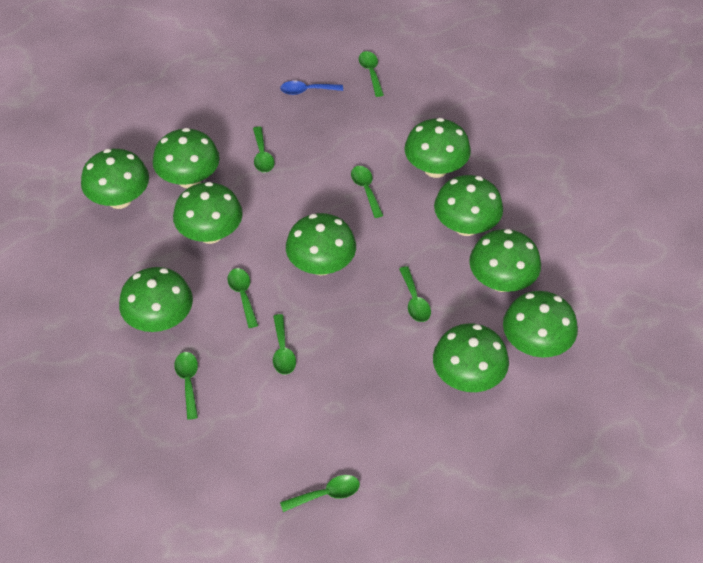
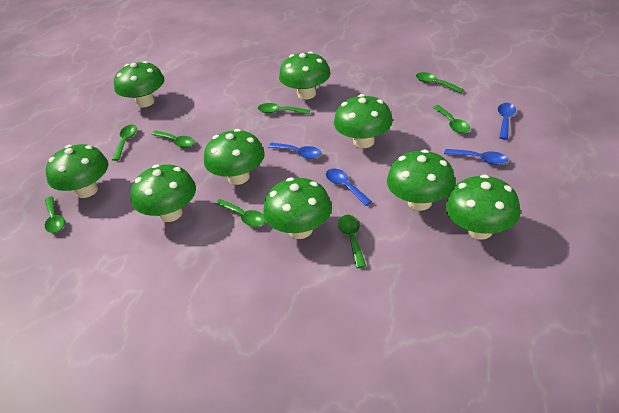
blue spoon: 1 -> 4
green mushroom: 10 -> 9

